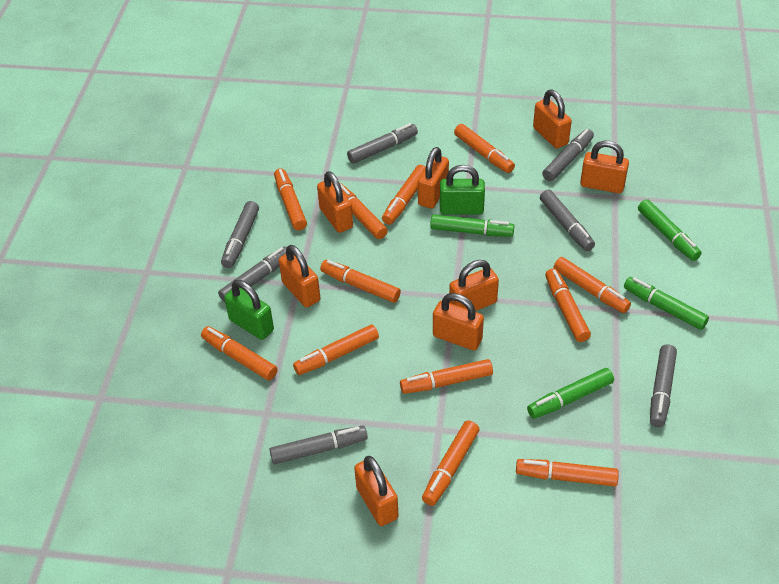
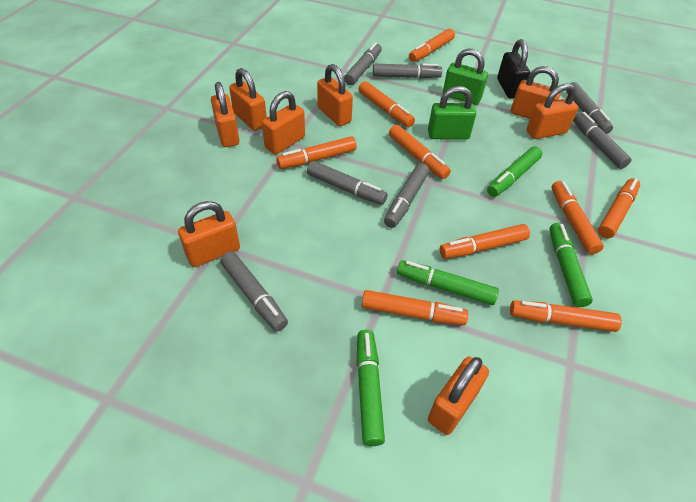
black padlock: 0 -> 1
orange marker: 12 -> 9

